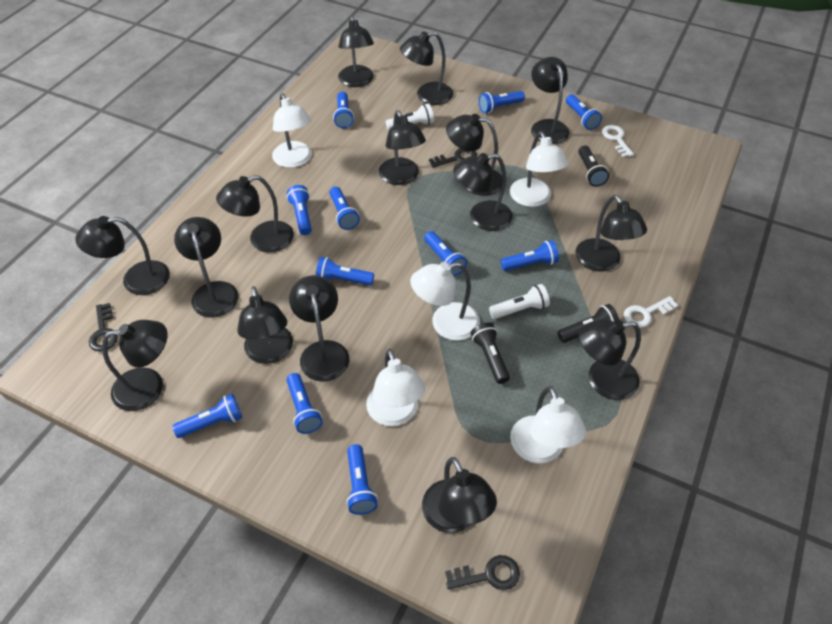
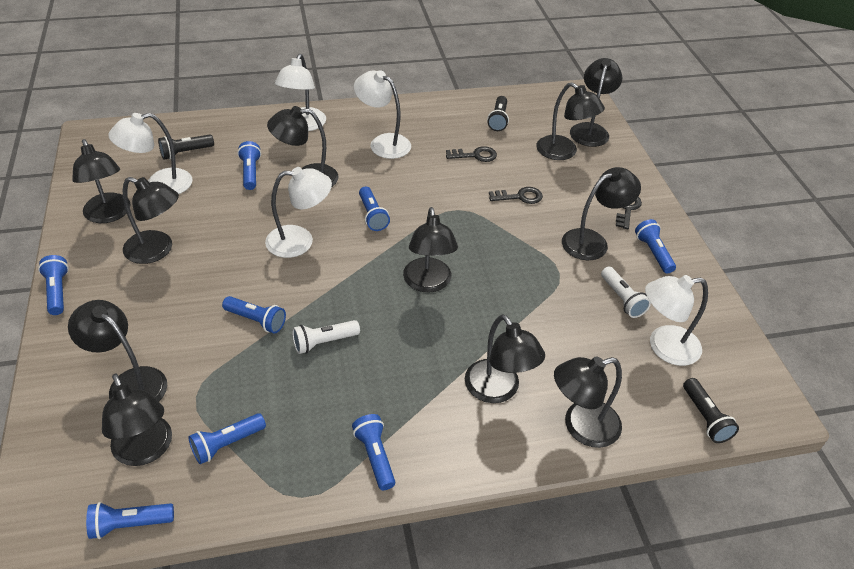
black lamp: 15 -> 11
blue flashlight: 11 -> 8
white key: 2 -> 0

